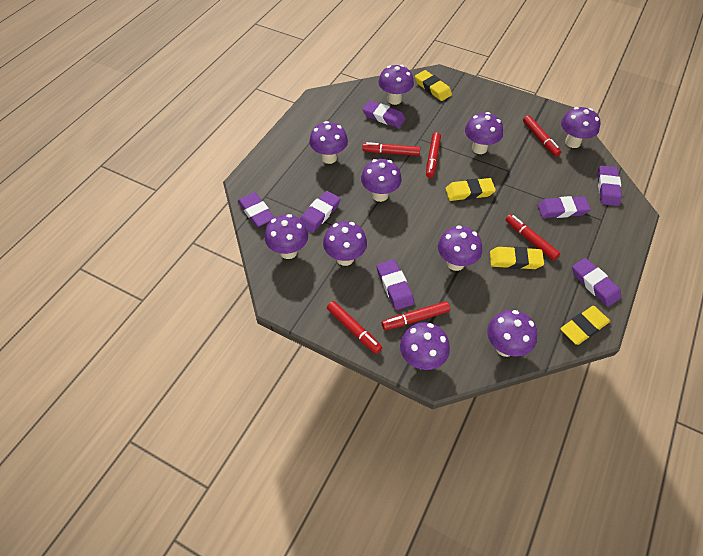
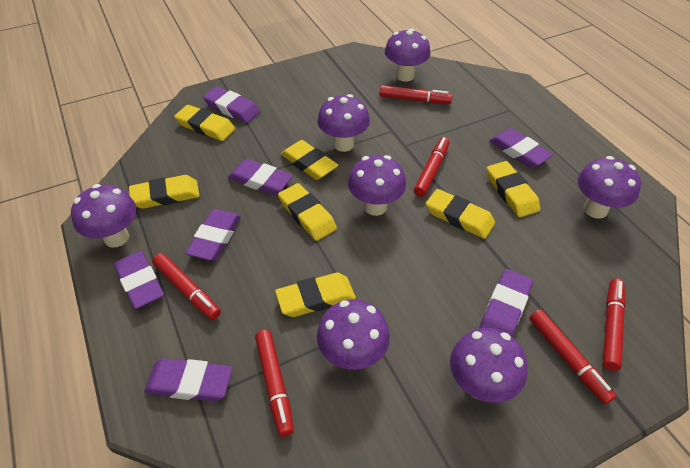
purple mushroom: 10 -> 7
yellow eraser: 4 -> 7

